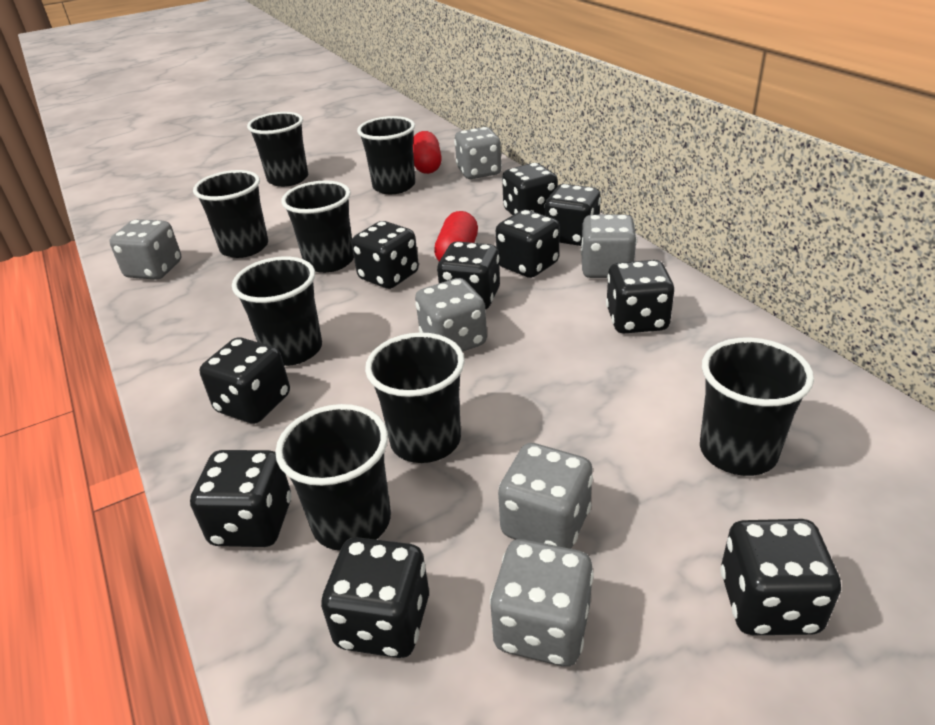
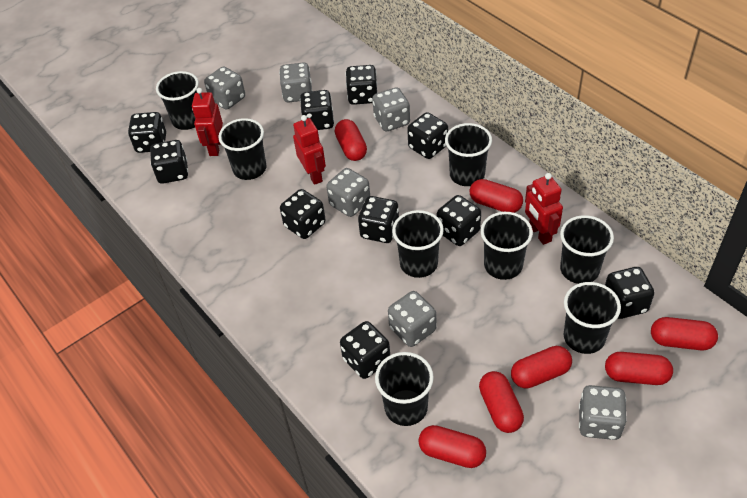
red capsule: 2 -> 7
red robot: 0 -> 3

